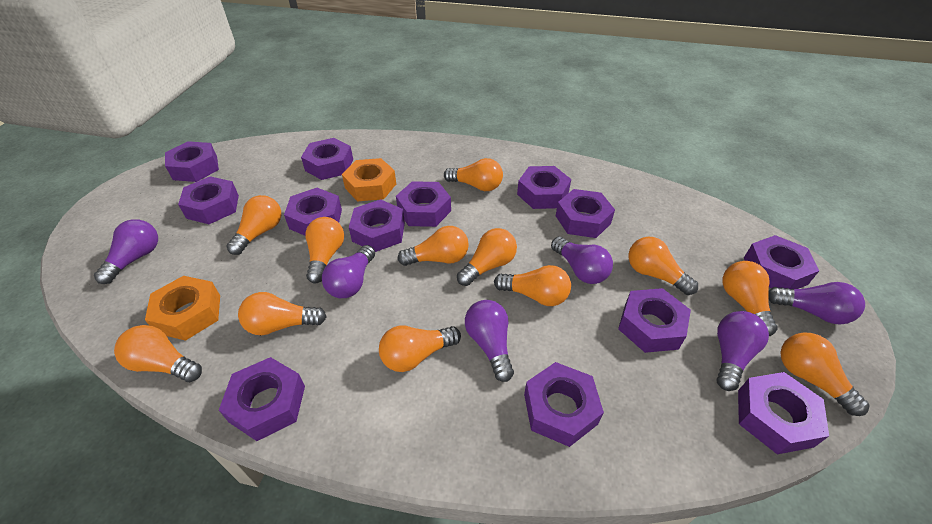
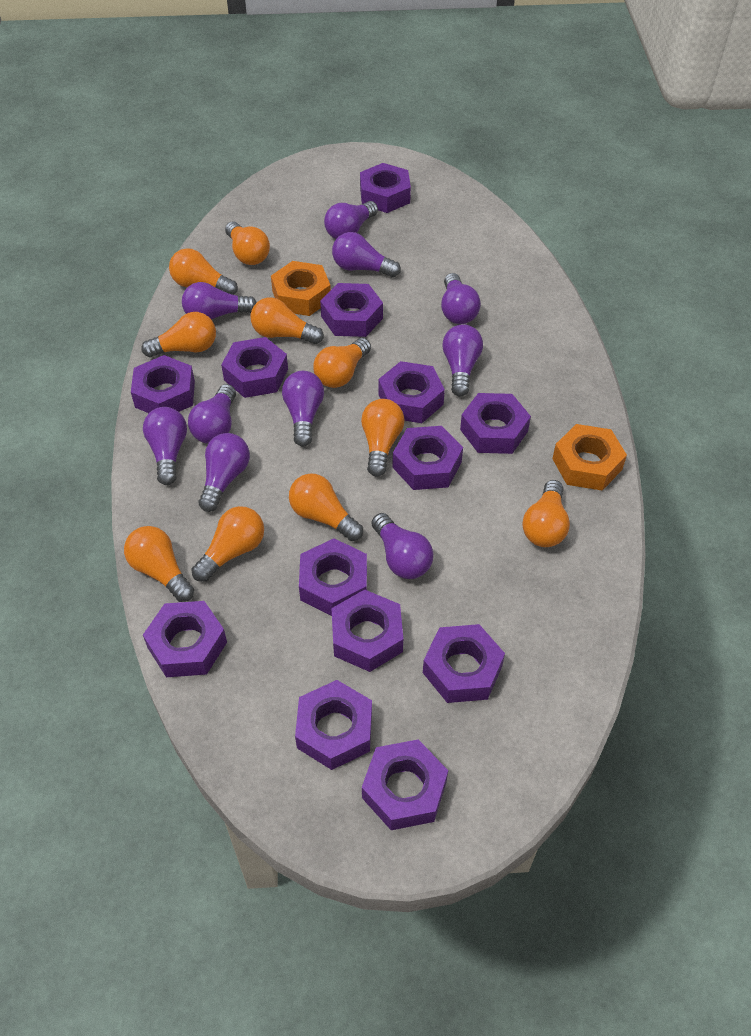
orange light bulb: 12 -> 10
purple light bulb: 6 -> 10

